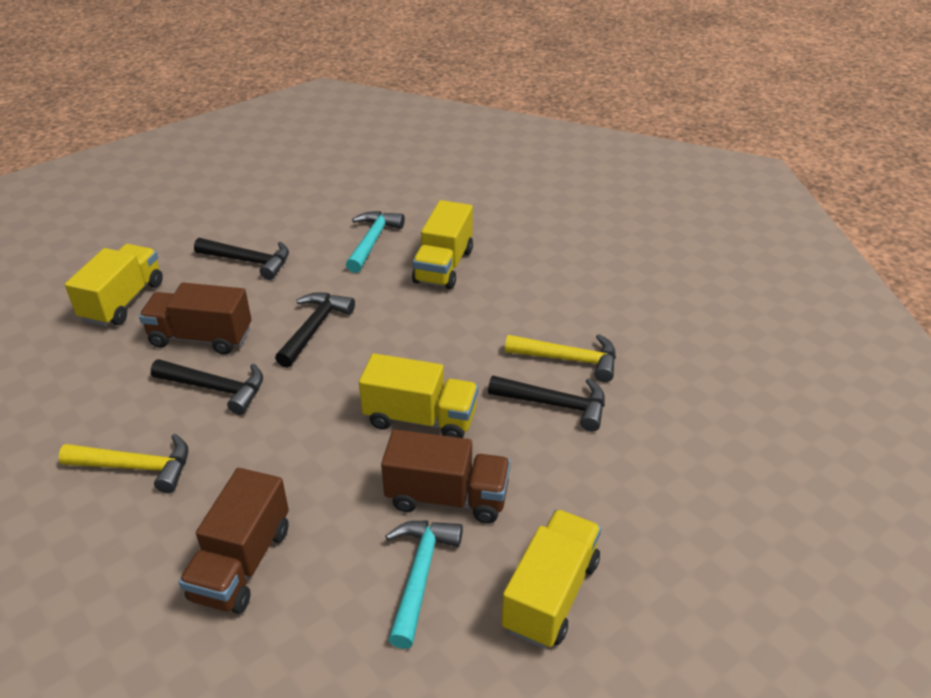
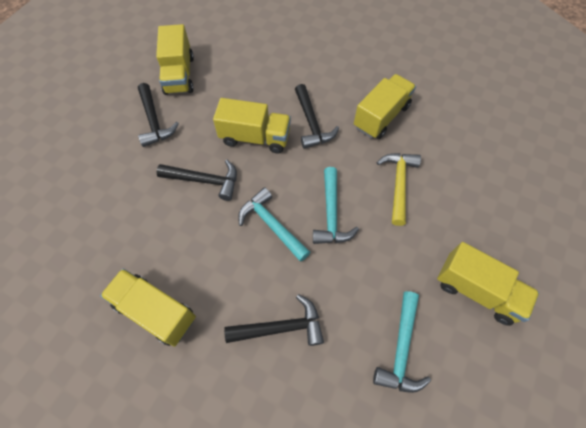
brown truck: 3 -> 0
turquoise hammer: 2 -> 3
yellow hammer: 2 -> 1
yellow truck: 4 -> 5

